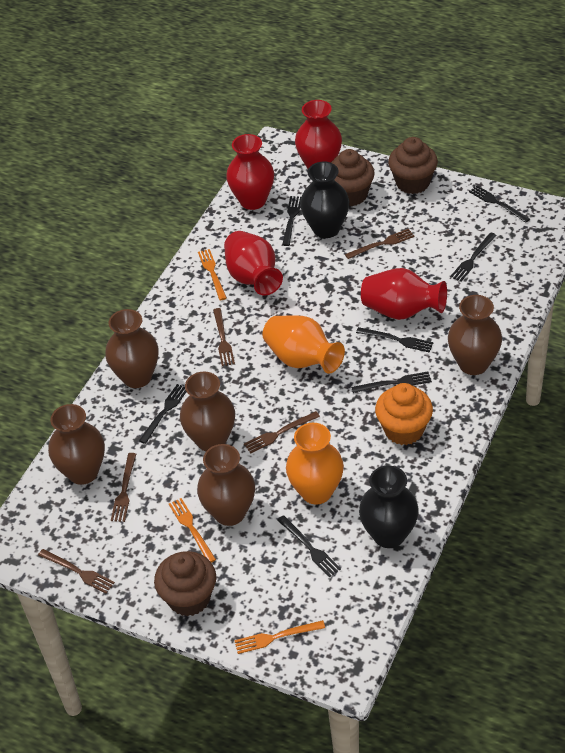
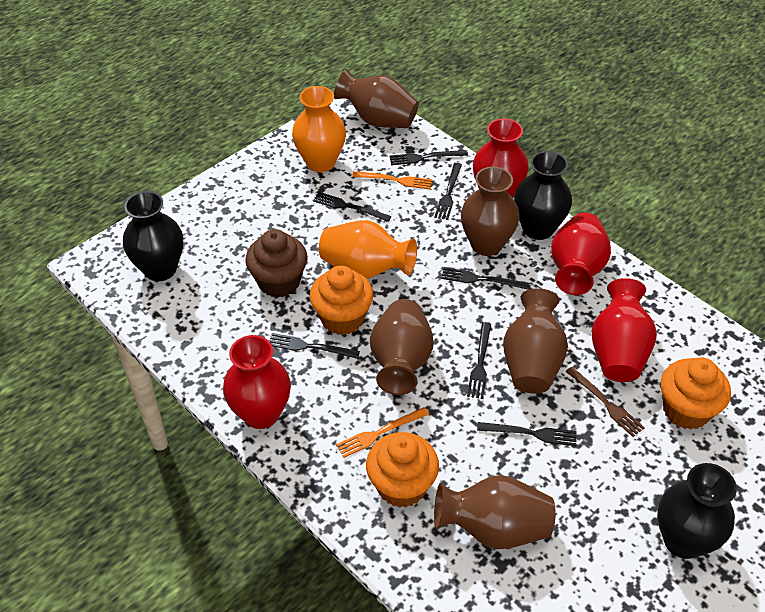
black vase: 2 -> 3
brown cupcake: 3 -> 1
brown fork: 5 -> 1
orange cupcake: 1 -> 3
orange fork: 3 -> 2

